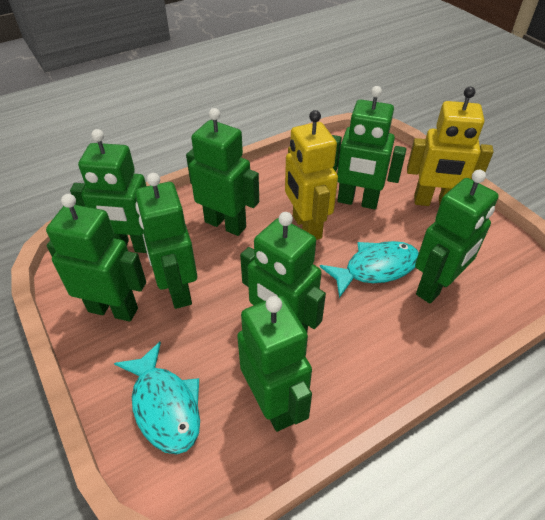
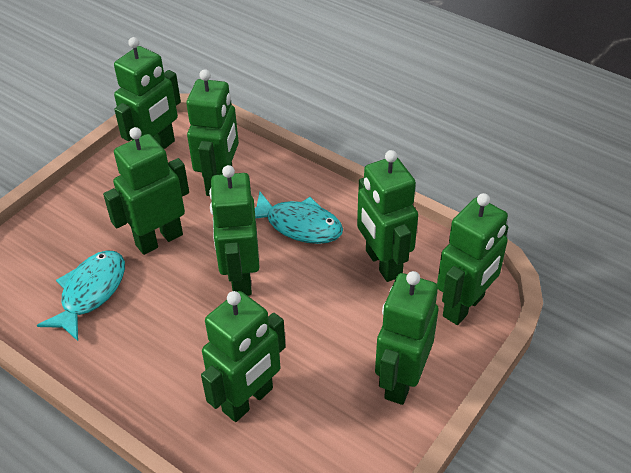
yellow robot: 2 -> 0

